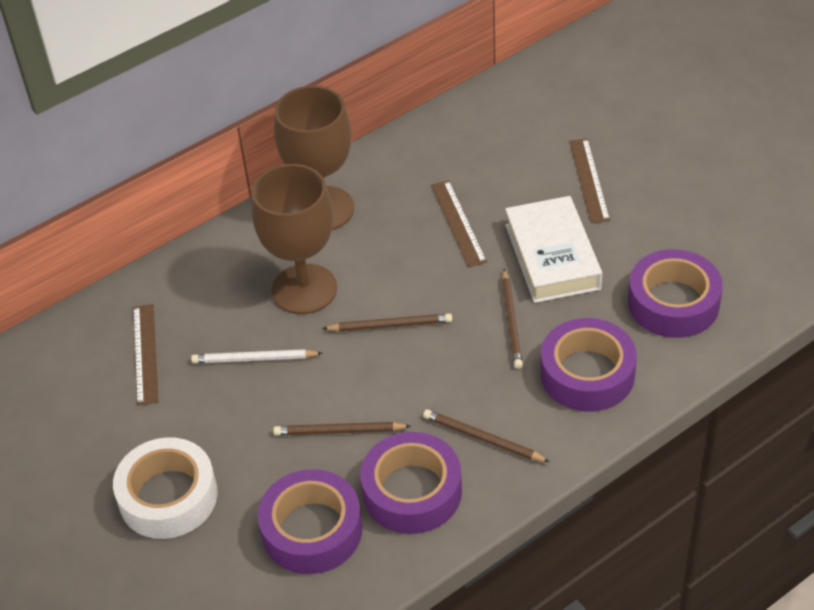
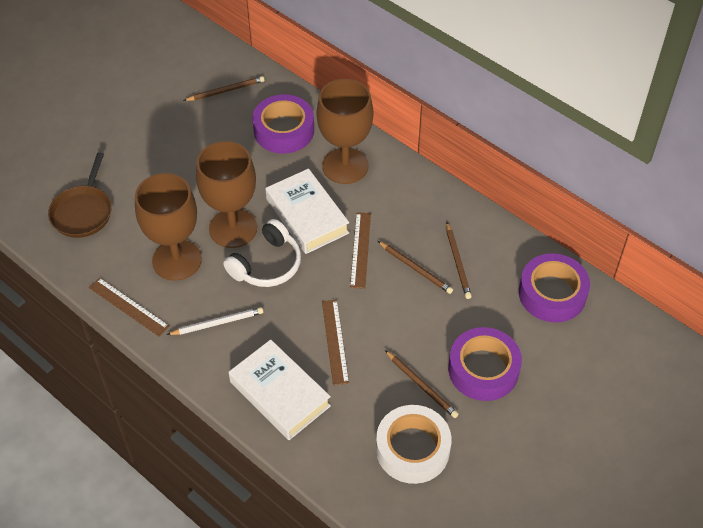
brown goblet: 2 -> 3
brown pan: 0 -> 1
purple tape: 4 -> 3
white book: 1 -> 2
white headphones: 0 -> 1

